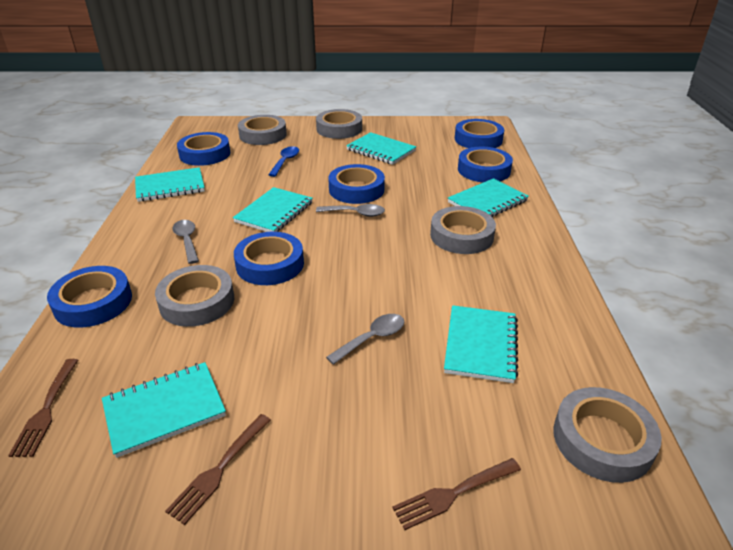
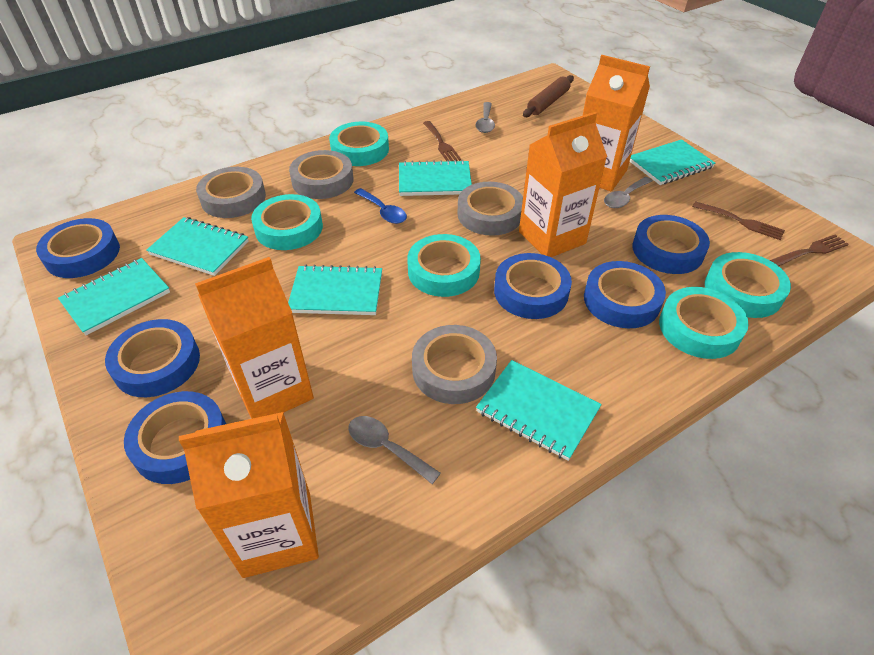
brown rolling pin: 0 -> 1
grey tape: 5 -> 4
orange carton: 0 -> 4
turquoise tape: 0 -> 5

